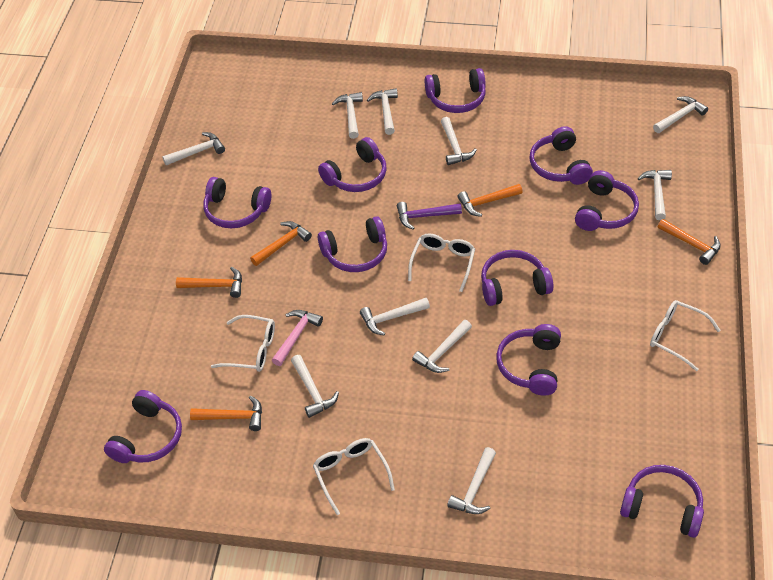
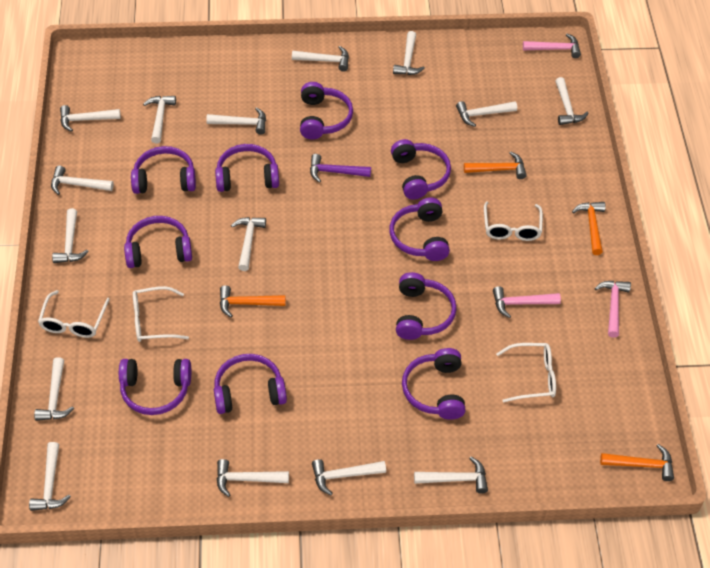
orange hammer: 5 -> 4
pink hammer: 1 -> 3
white hammer: 10 -> 15

